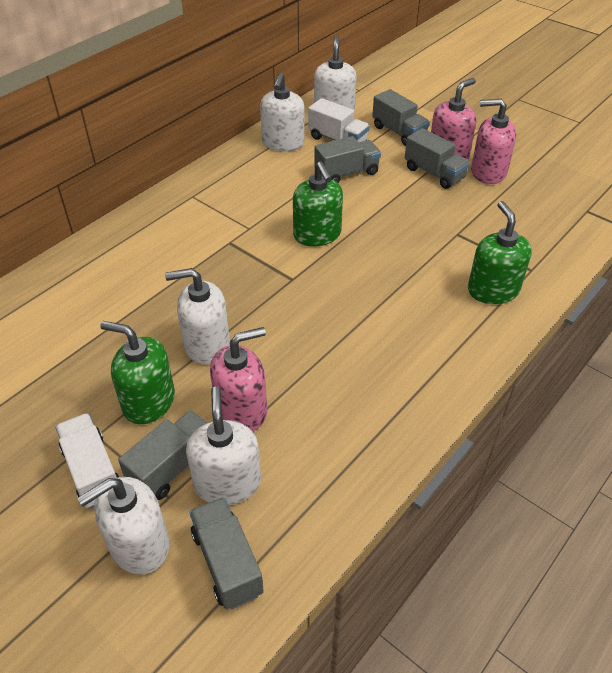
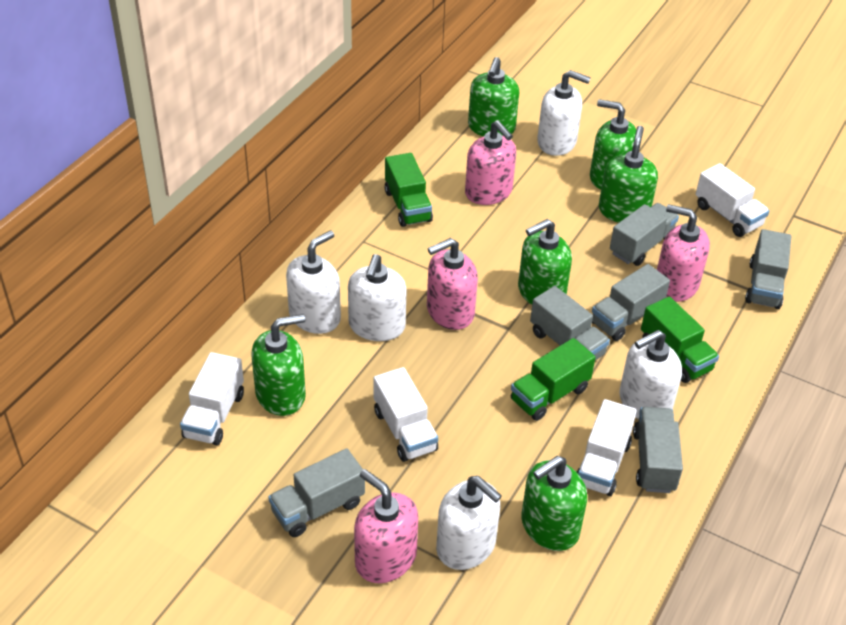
green soap dispenser: 3 -> 6
green truck: 0 -> 3
grey truck: 5 -> 6
pink soap dispenser: 3 -> 4
white truck: 2 -> 4

